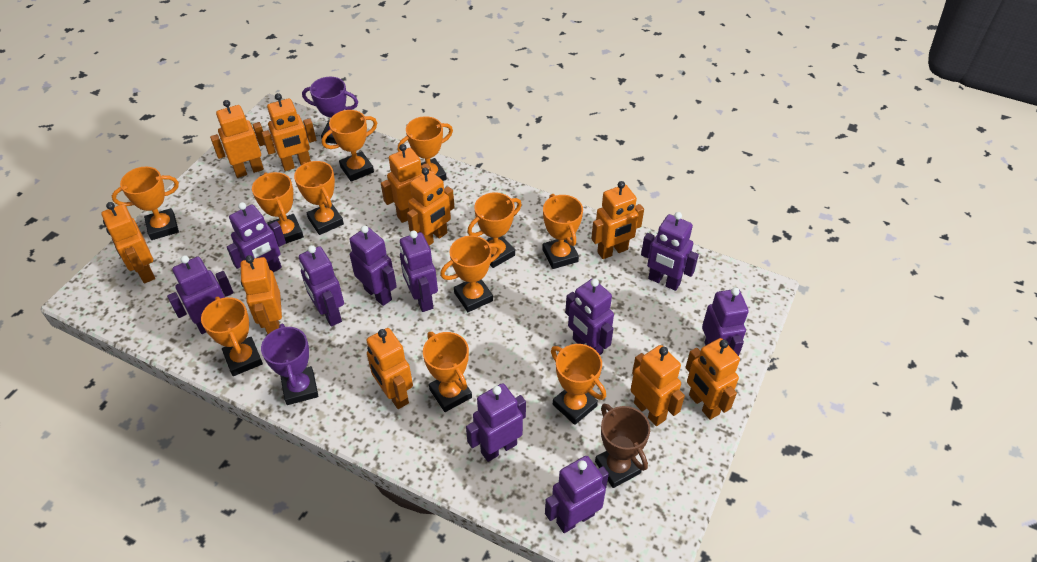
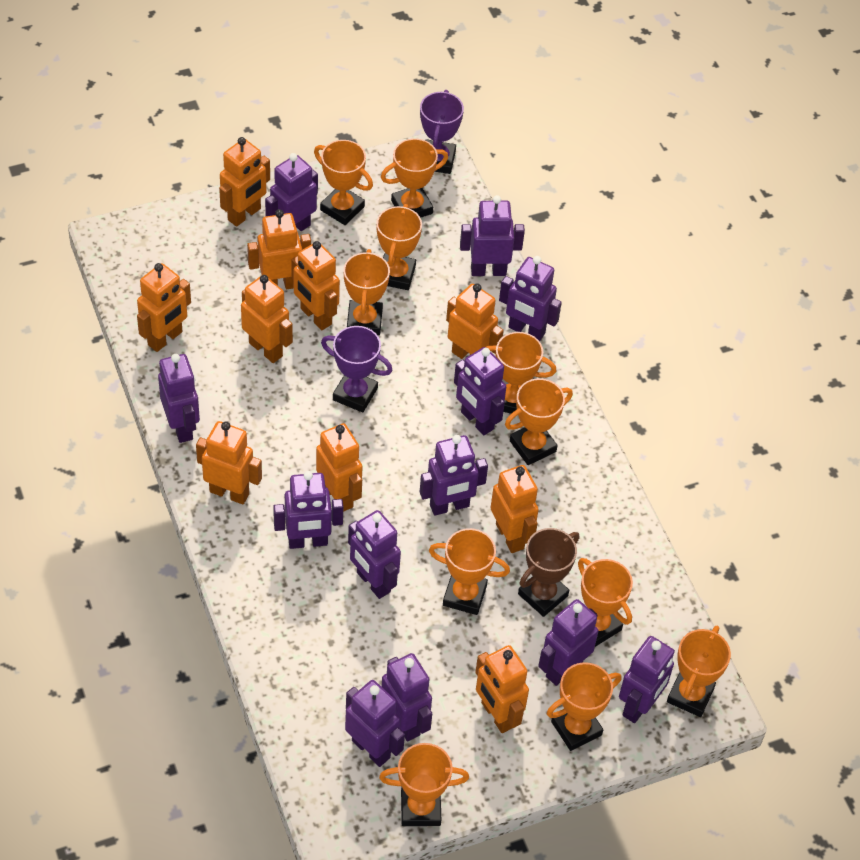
purple robot: 10 -> 12

